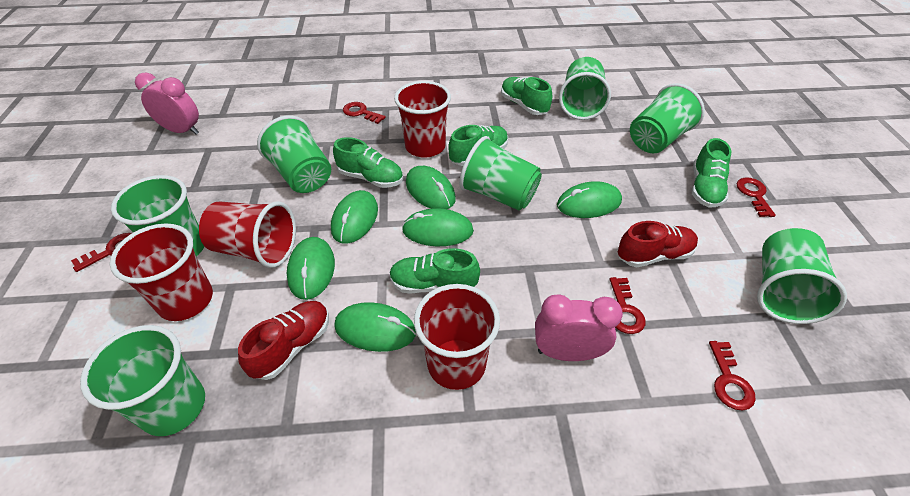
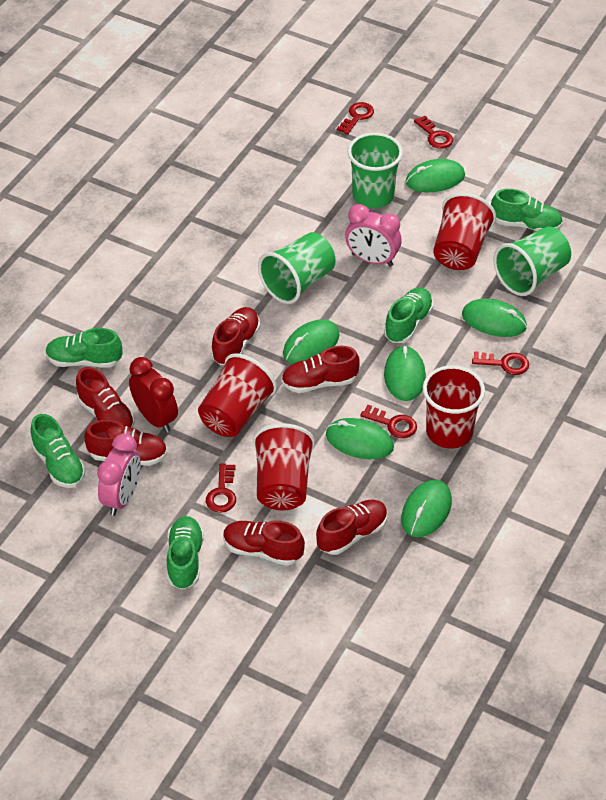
green cup: 7 -> 3
red clock: 0 -> 1
red shoe: 2 -> 6

